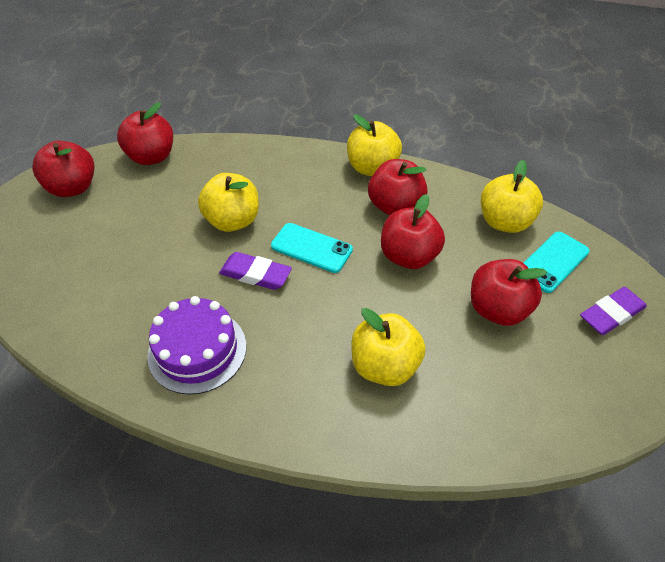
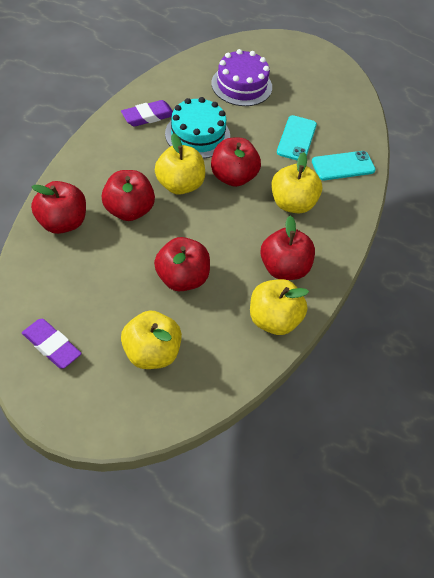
turquoise cake: 0 -> 1

